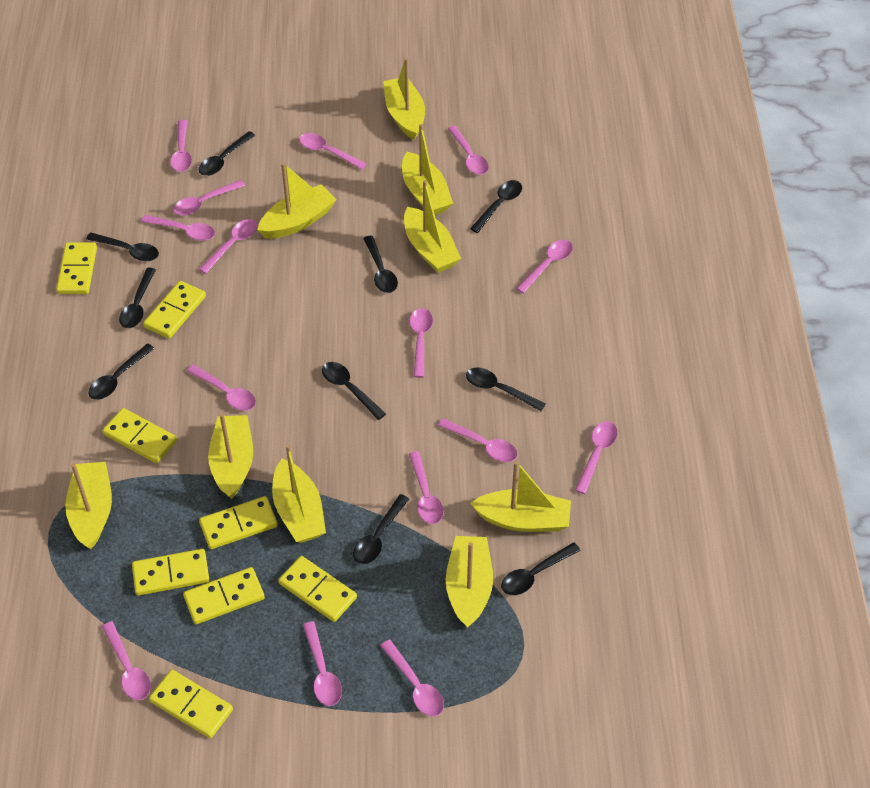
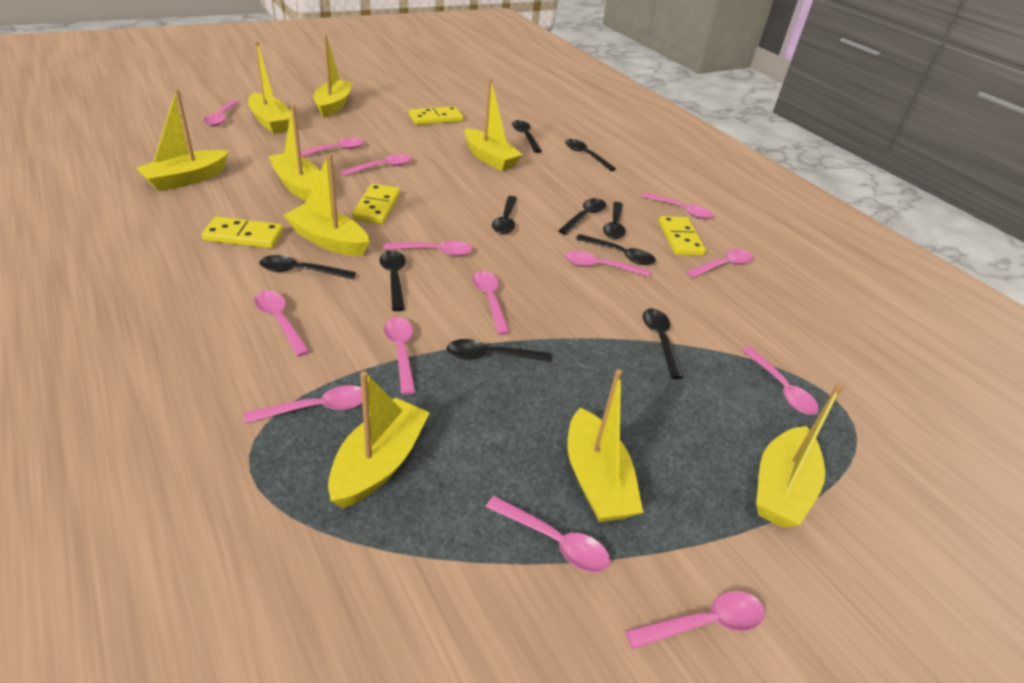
pink spoon: 15 -> 14
yellow domino: 8 -> 4

